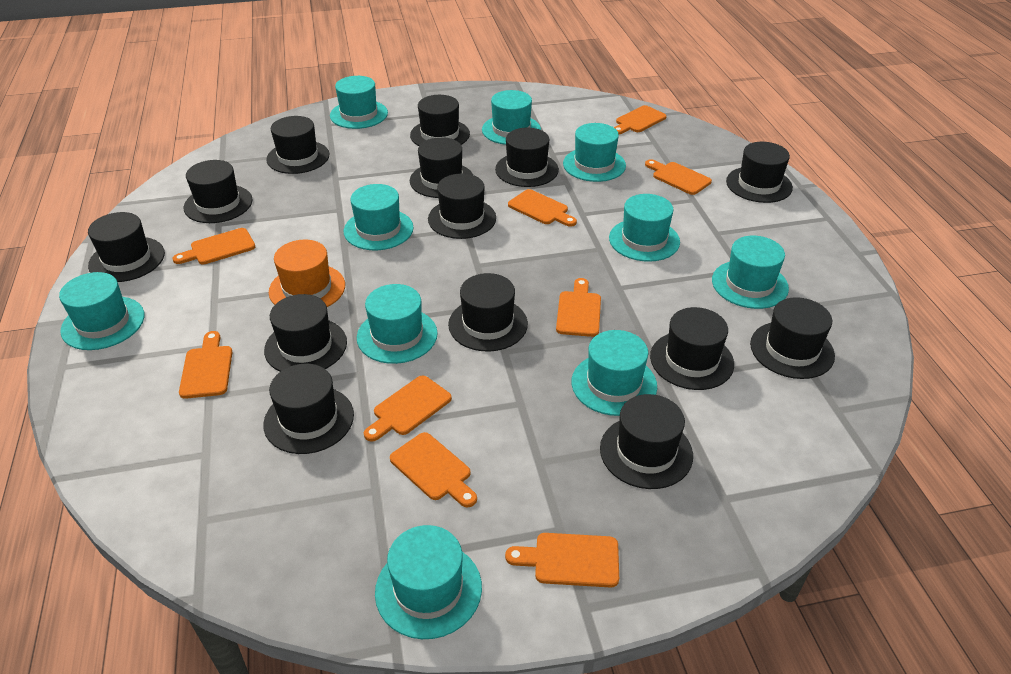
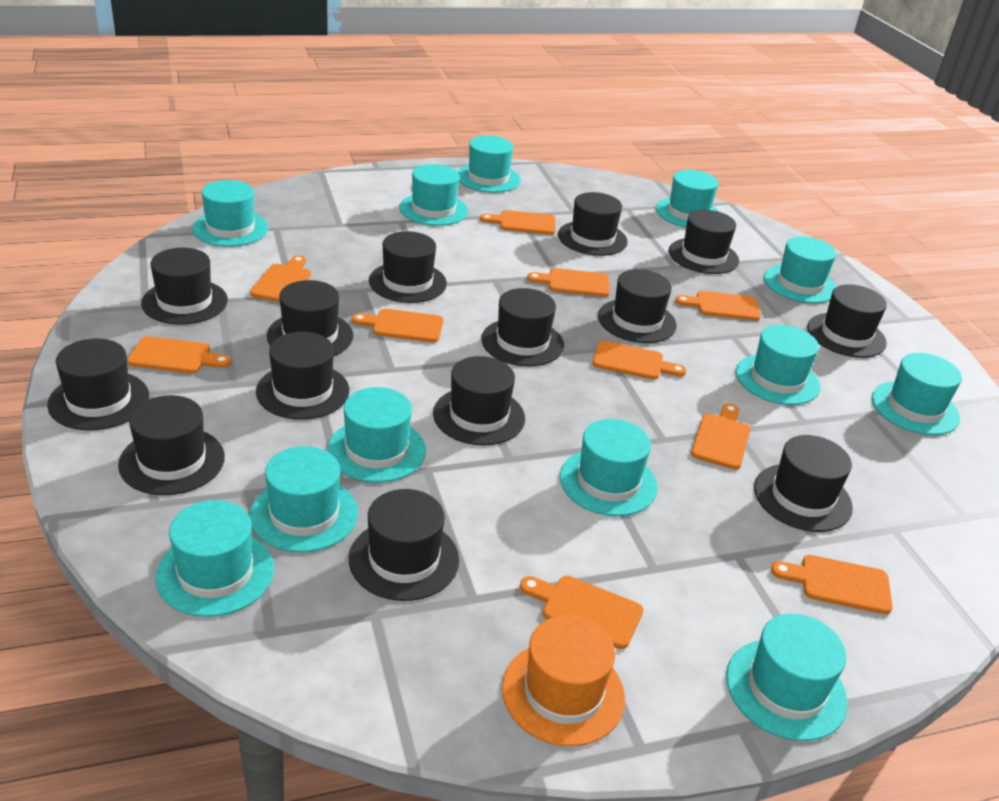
orange cutting board: 9 -> 10
turquoise hat: 10 -> 12

